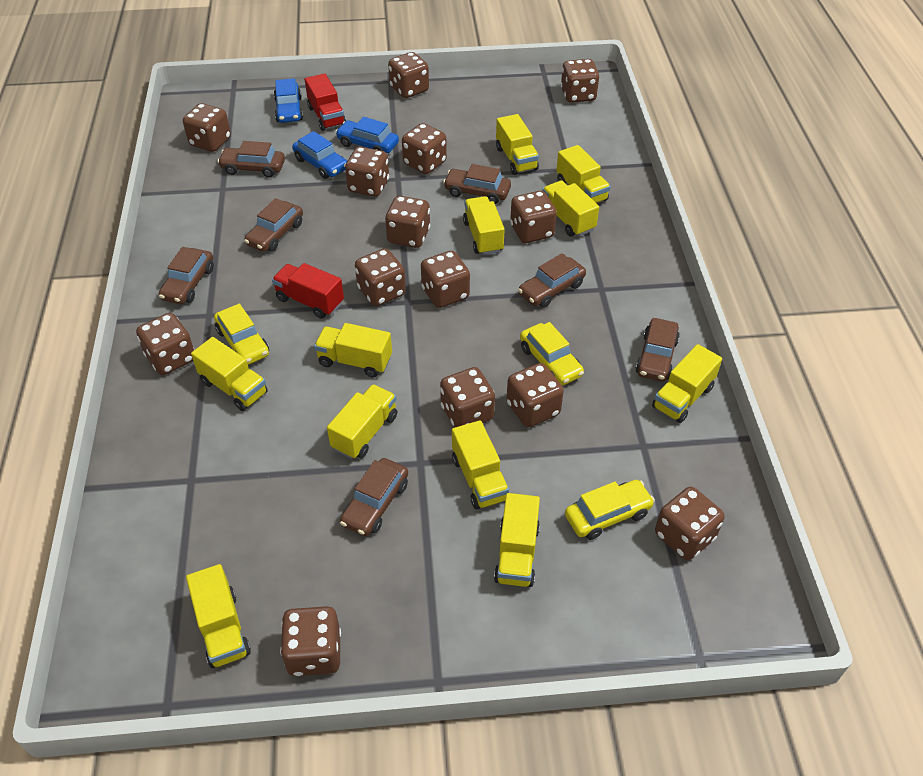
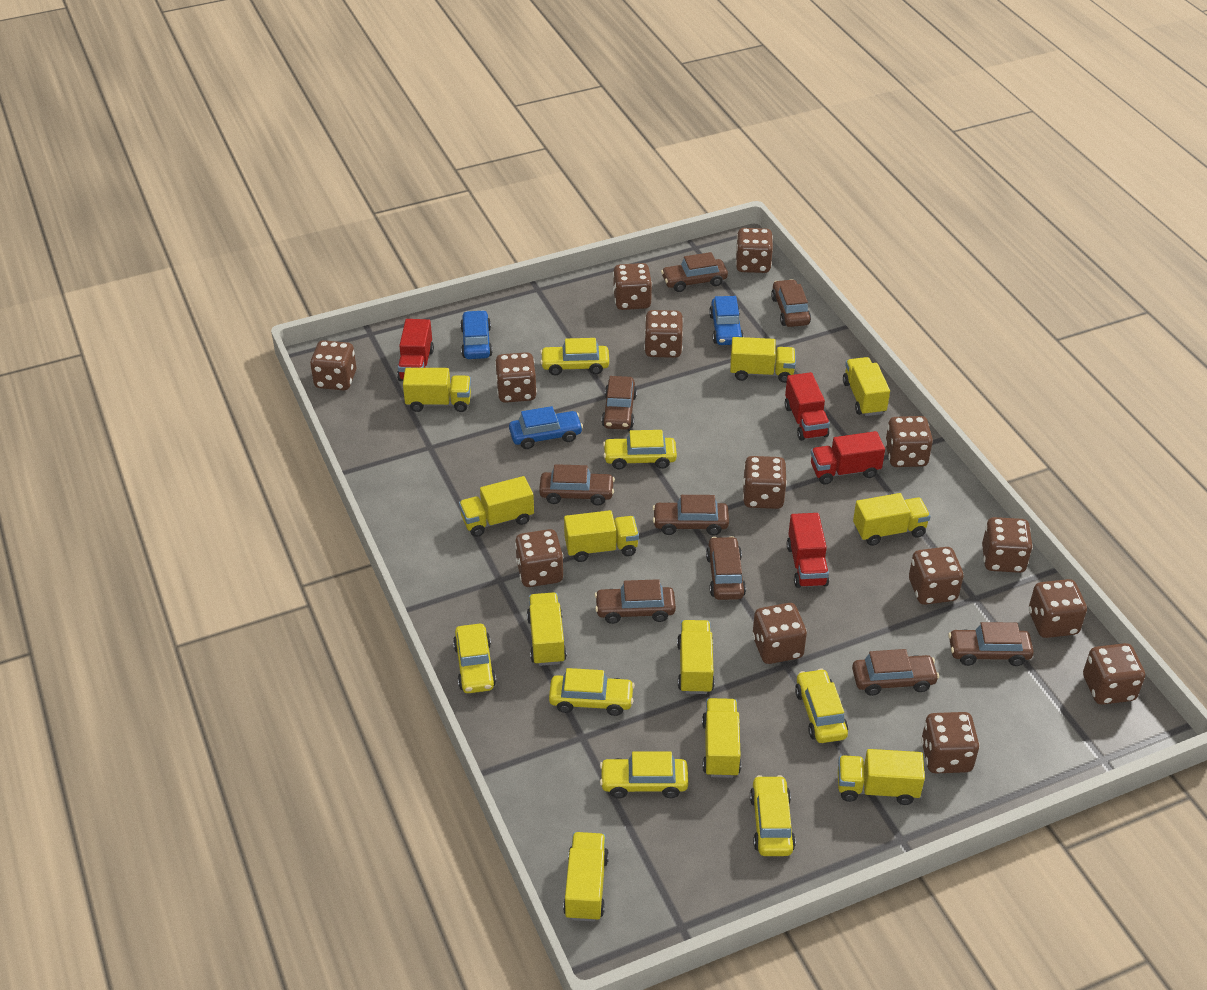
brown car: 7 -> 9
red truck: 2 -> 4
yellow car: 3 -> 7

